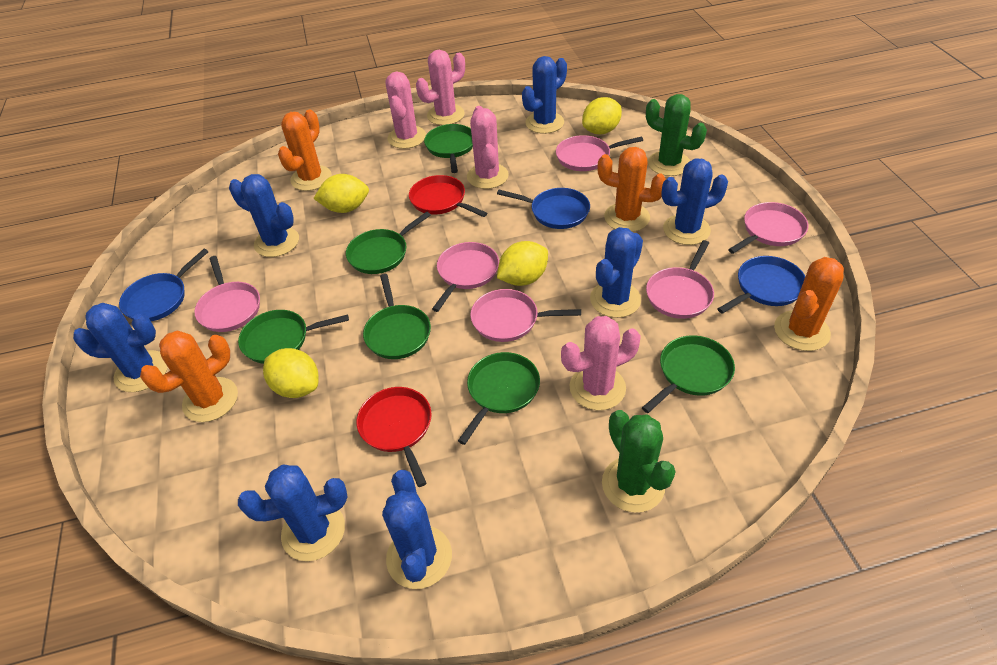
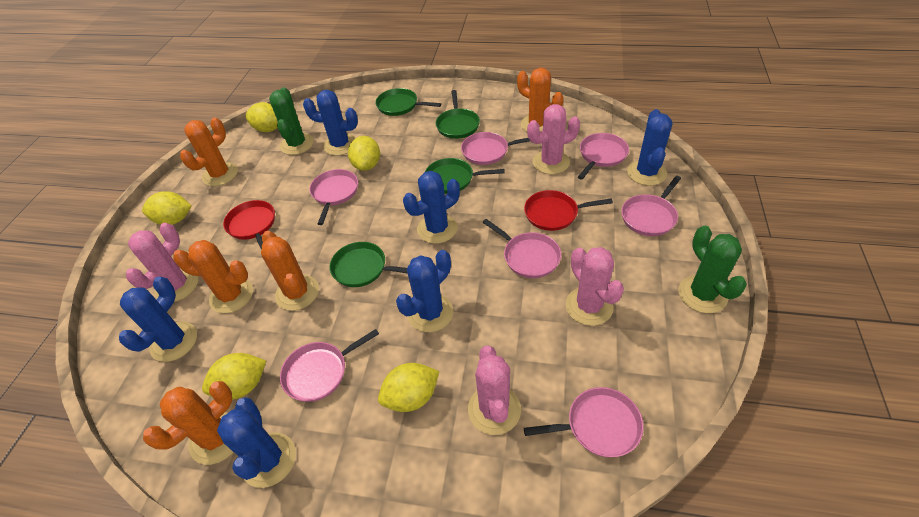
blue cactus: 7 -> 6
blue pan: 3 -> 0
green pan: 6 -> 4
orange cactus: 4 -> 5
pink pan: 6 -> 7
yellow lemon: 4 -> 5

